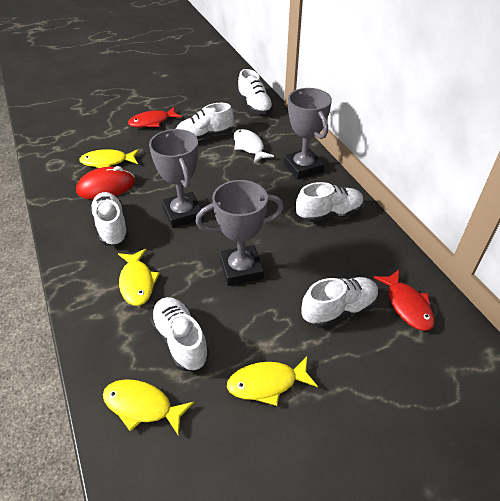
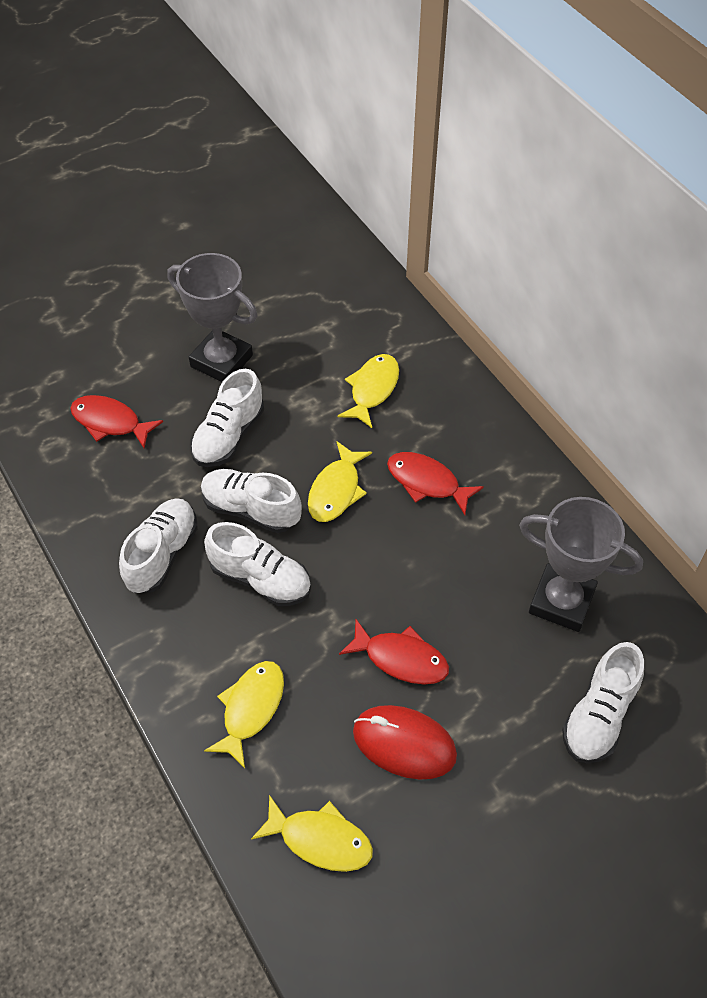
grey trophy: 3 -> 2
red fish: 2 -> 3
white fish: 1 -> 0
white shoe: 6 -> 5

